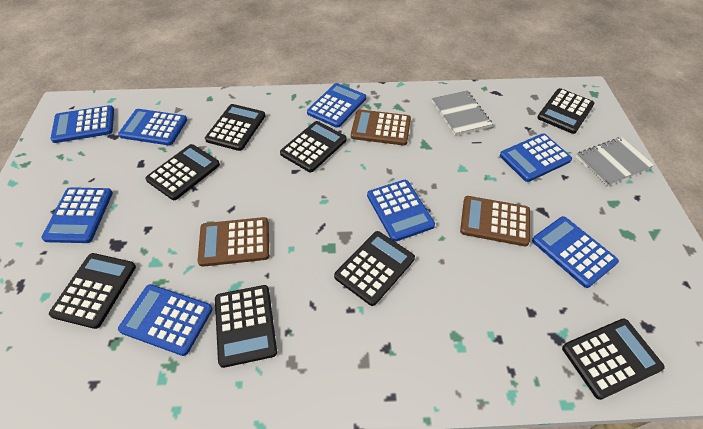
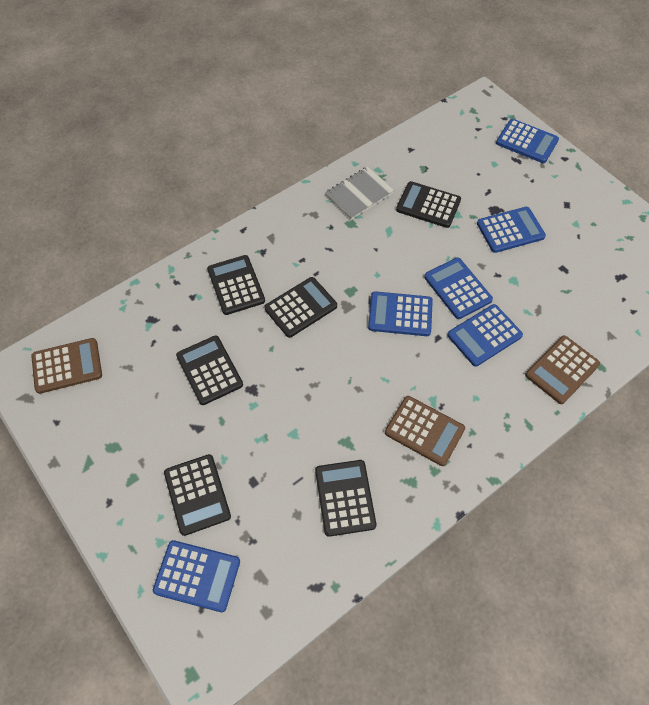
black calculator: 8 -> 6
blue calculator: 8 -> 6
grey notebook: 2 -> 1

